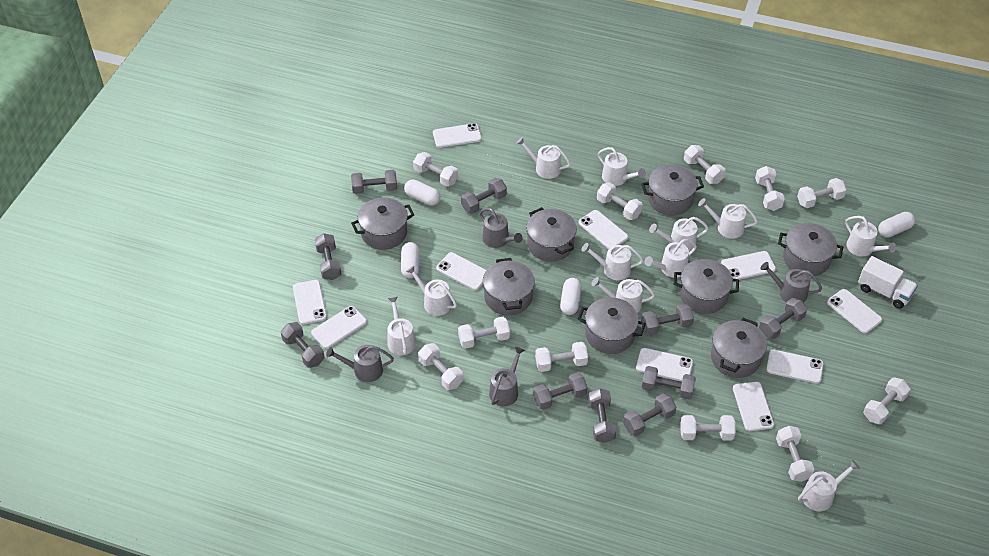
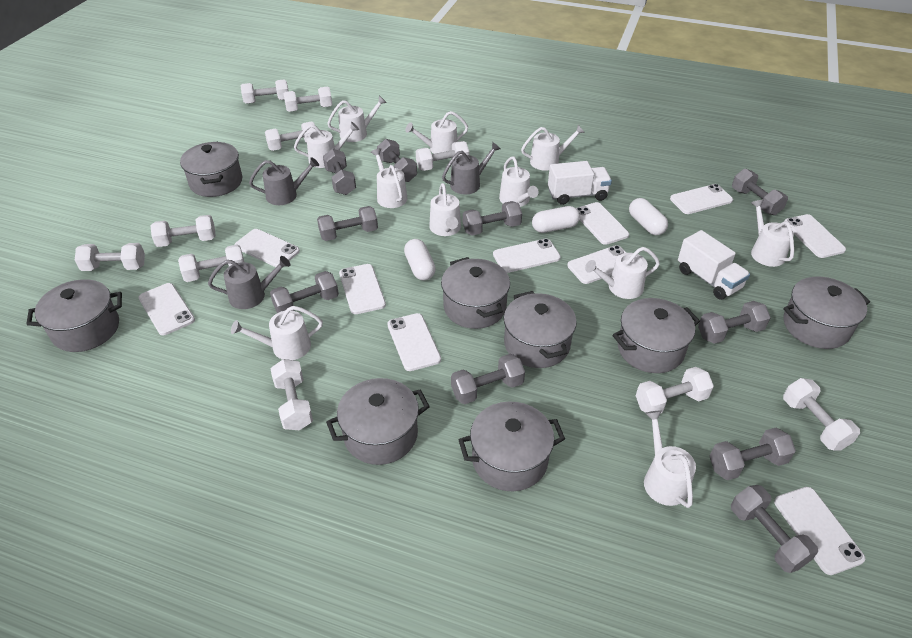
grey watering can: 4 -> 3
white capsule: 4 -> 3
white dumbbell: 11 -> 10
white truck: 1 -> 2

